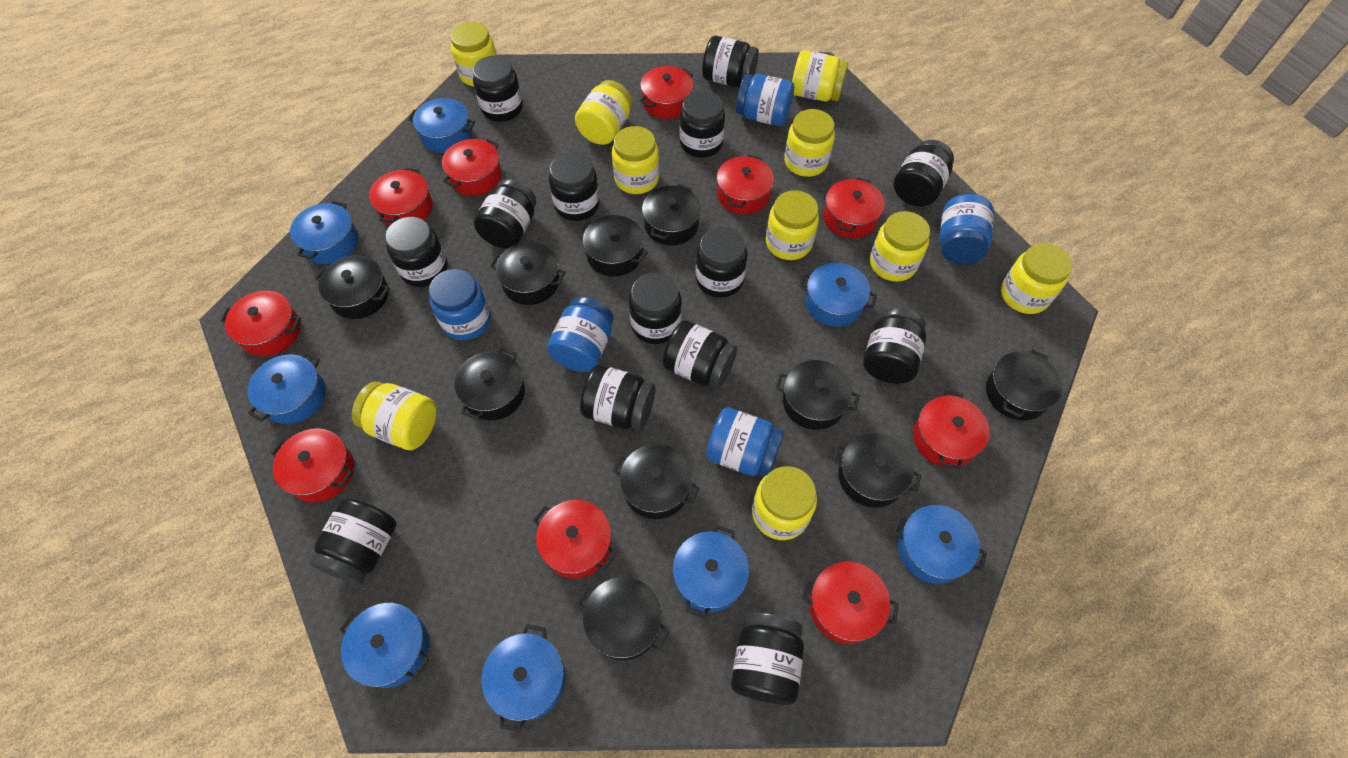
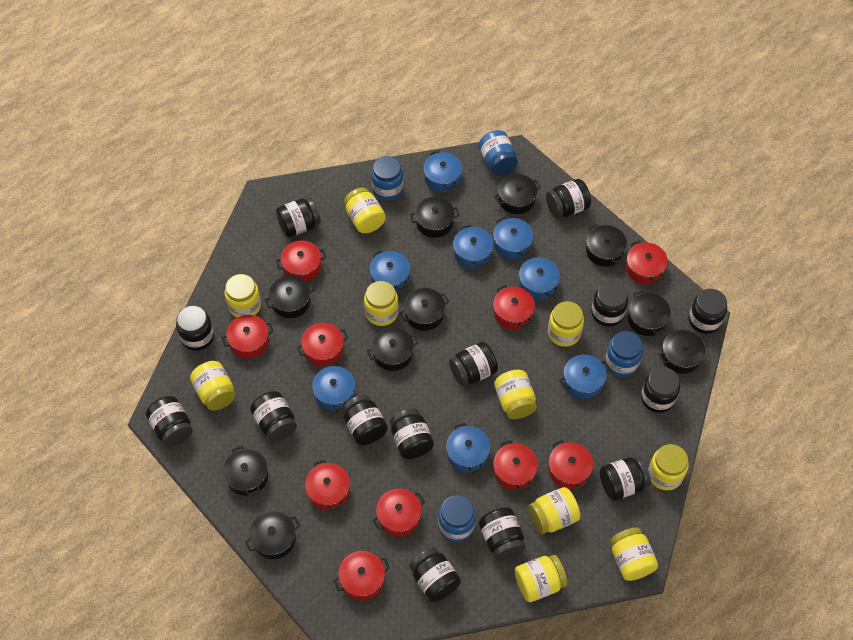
blue jar: 5 -> 4

